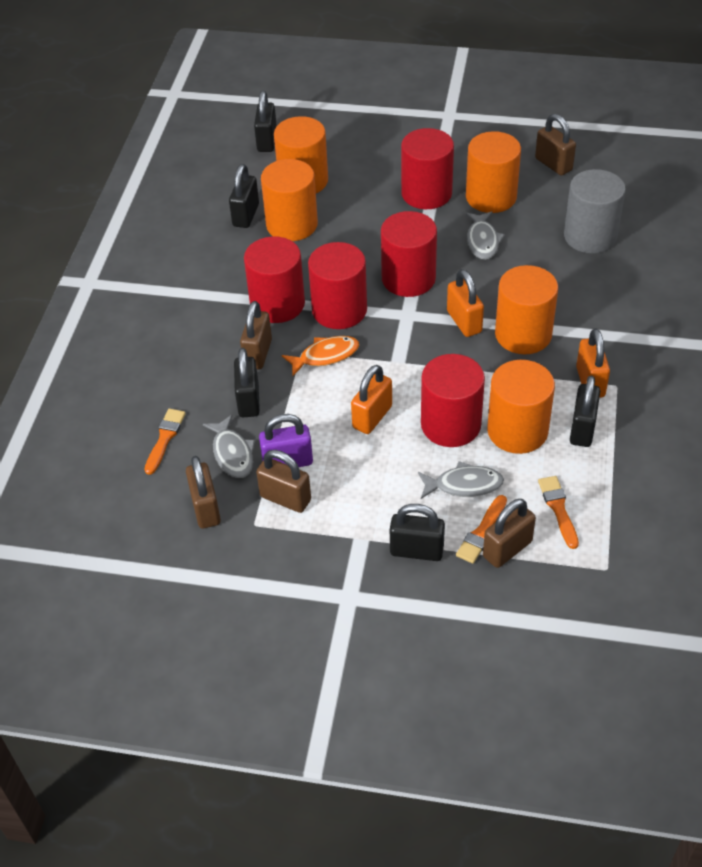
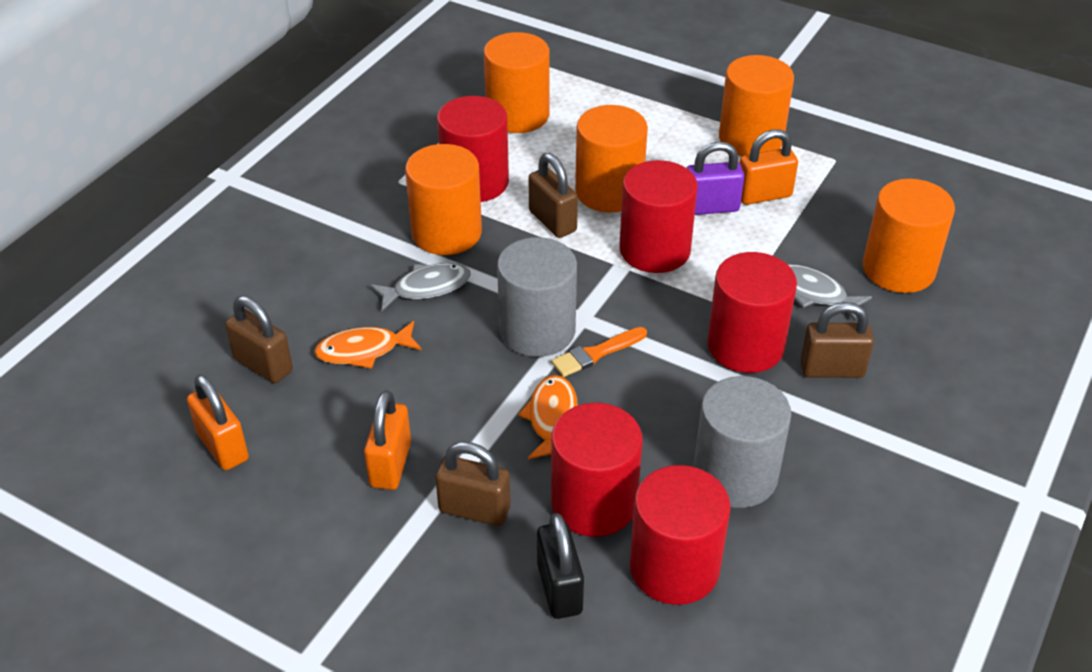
black padlock: 5 -> 1
brown padlock: 5 -> 4
grey cylinder: 1 -> 2
grey fish: 3 -> 2
orange brush: 3 -> 1
orange fish: 1 -> 2

